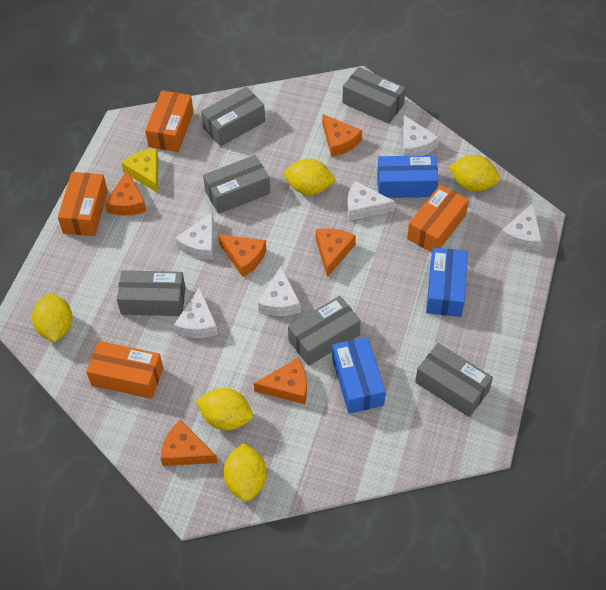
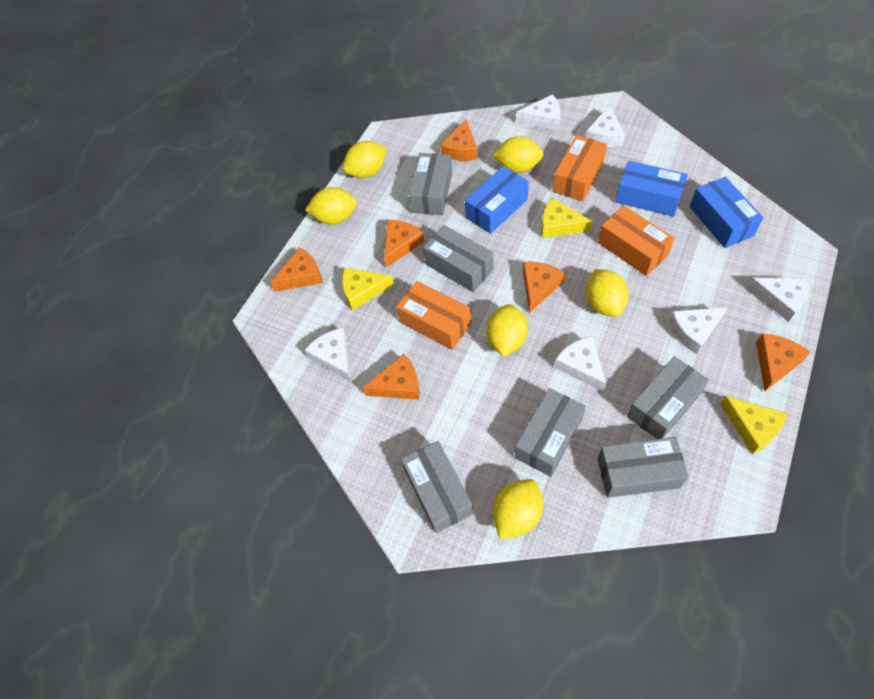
orange box: 4 -> 3
yellow cheese: 1 -> 3
yellow lemon: 5 -> 6

